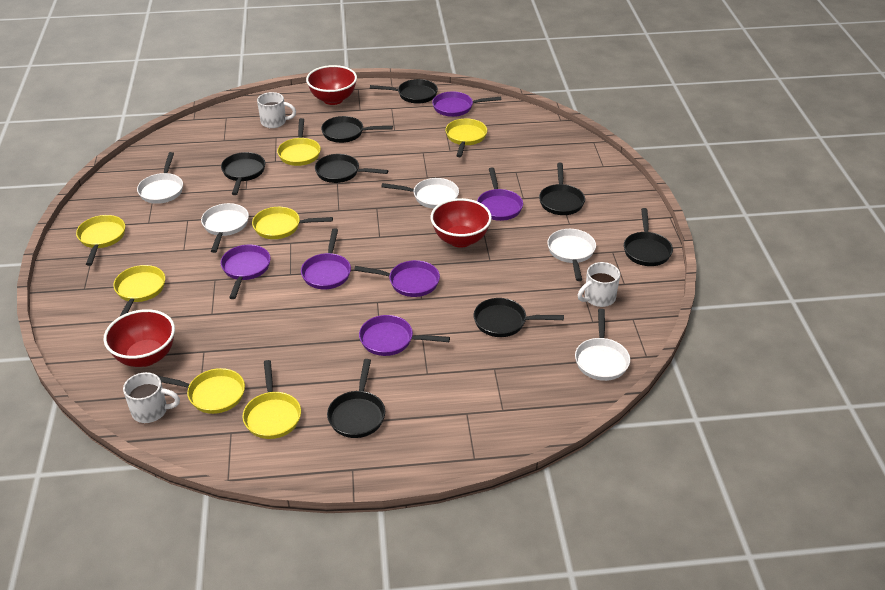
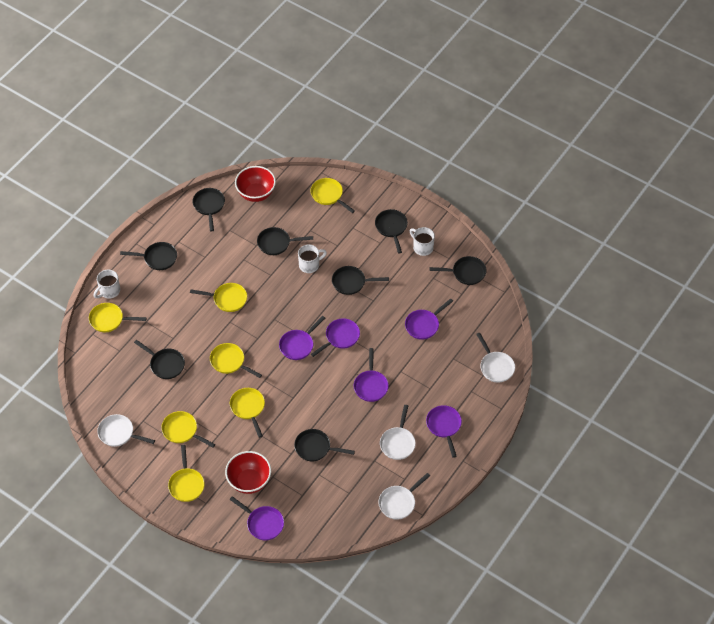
red bowl: 3 -> 2
white pan: 5 -> 4

